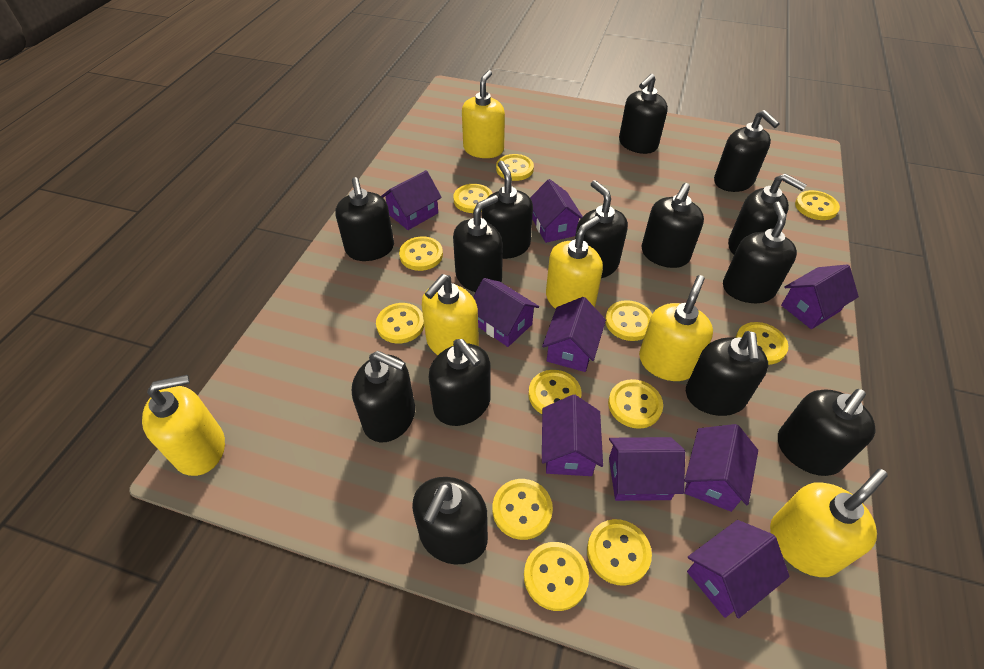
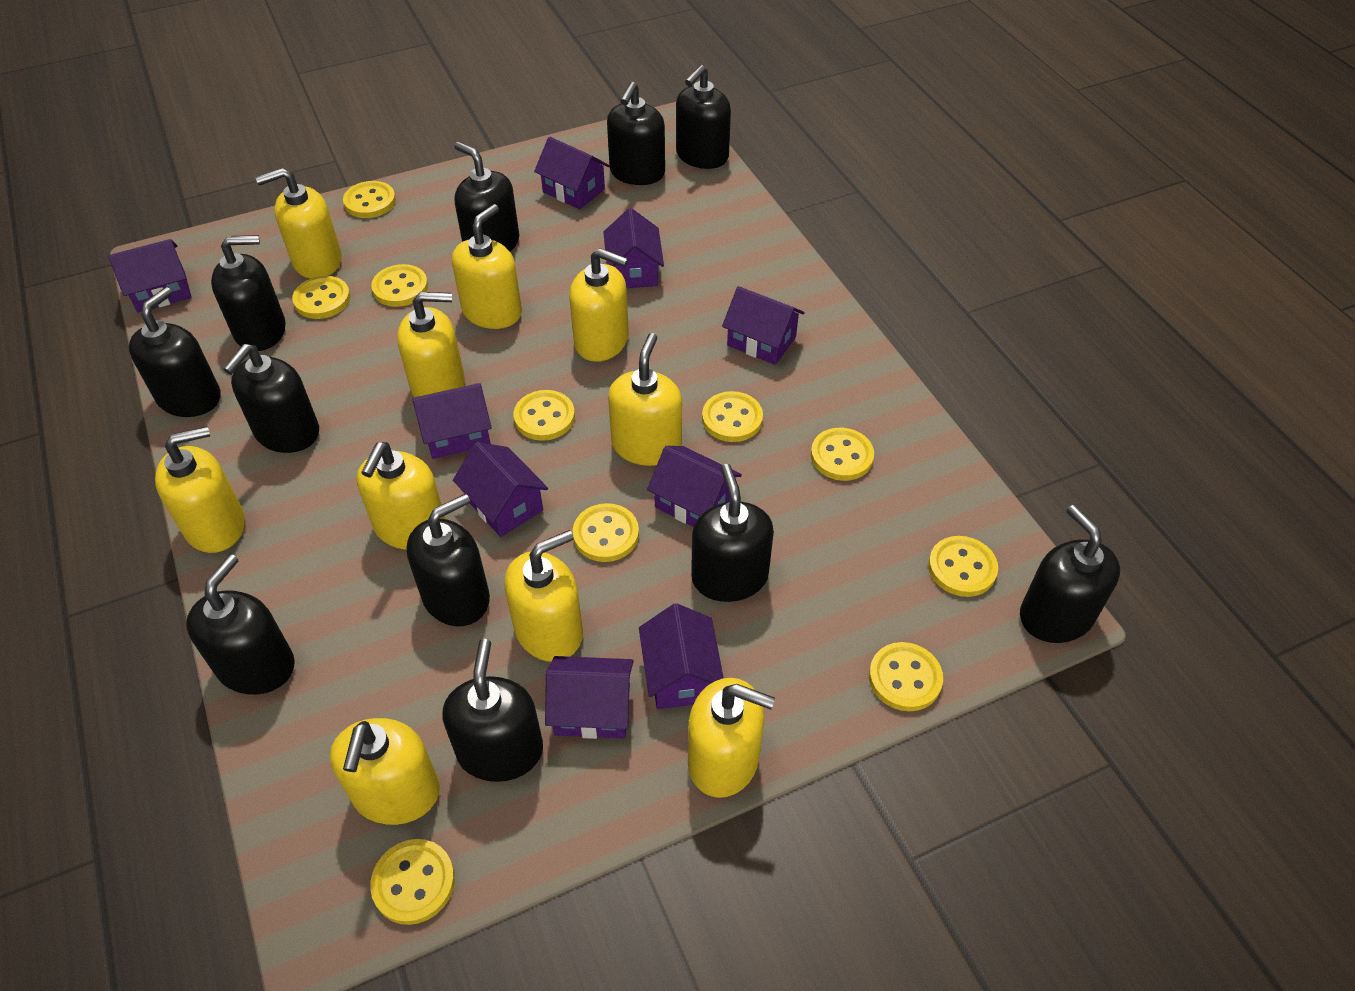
black soap dispenser: 14 -> 11
yellow button: 12 -> 10
yellow soap dispenser: 6 -> 10

